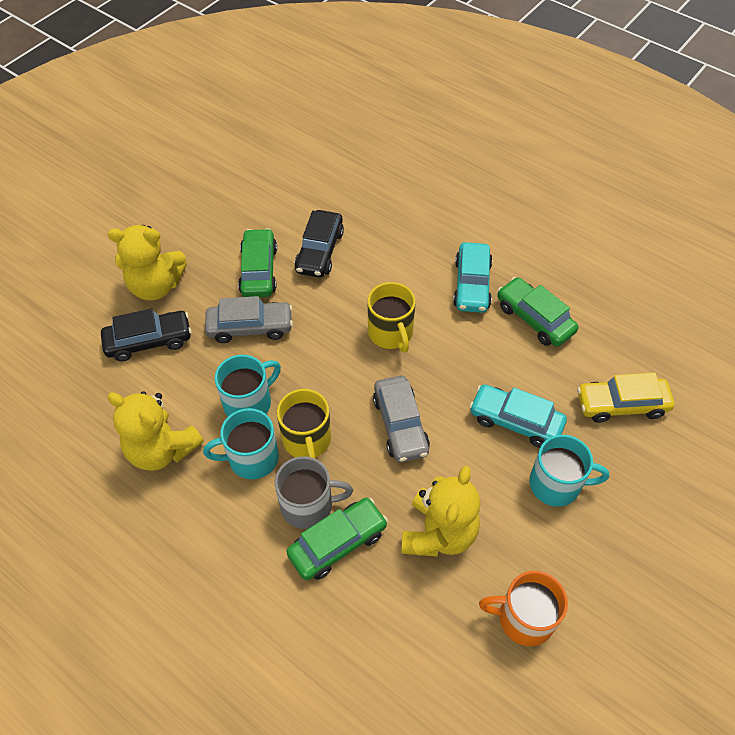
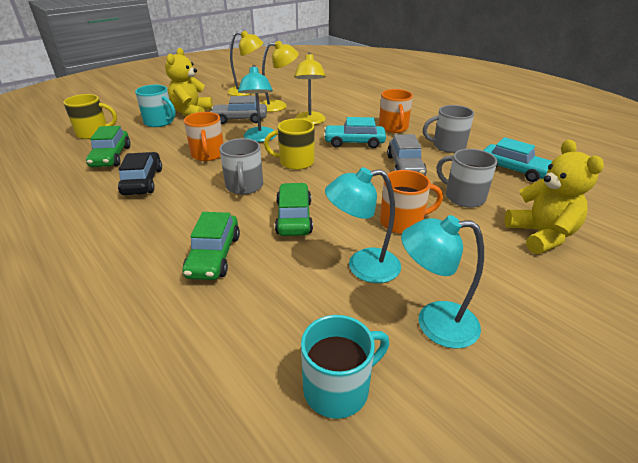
black car: 2 -> 1
grey mug: 1 -> 3
orange mug: 1 -> 3
turquoise lamp: 0 -> 3
turquoise mug: 3 -> 2
yellow car: 1 -> 0
yellow lamp: 0 -> 3
yellow teddy bear: 3 -> 2

